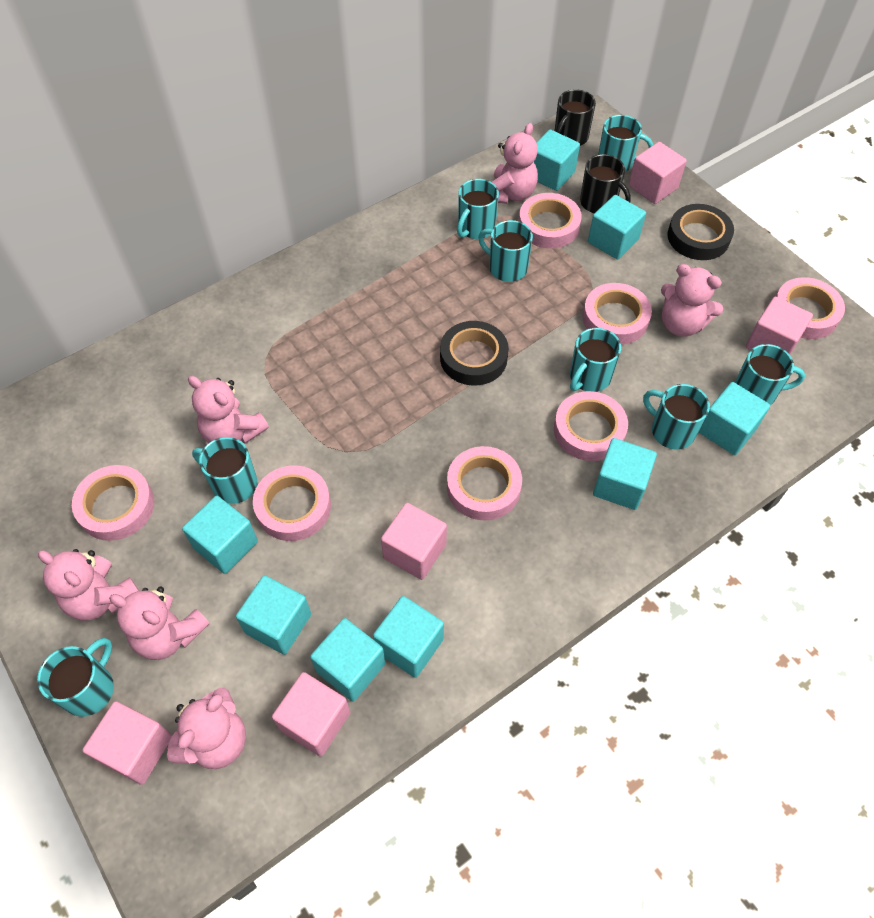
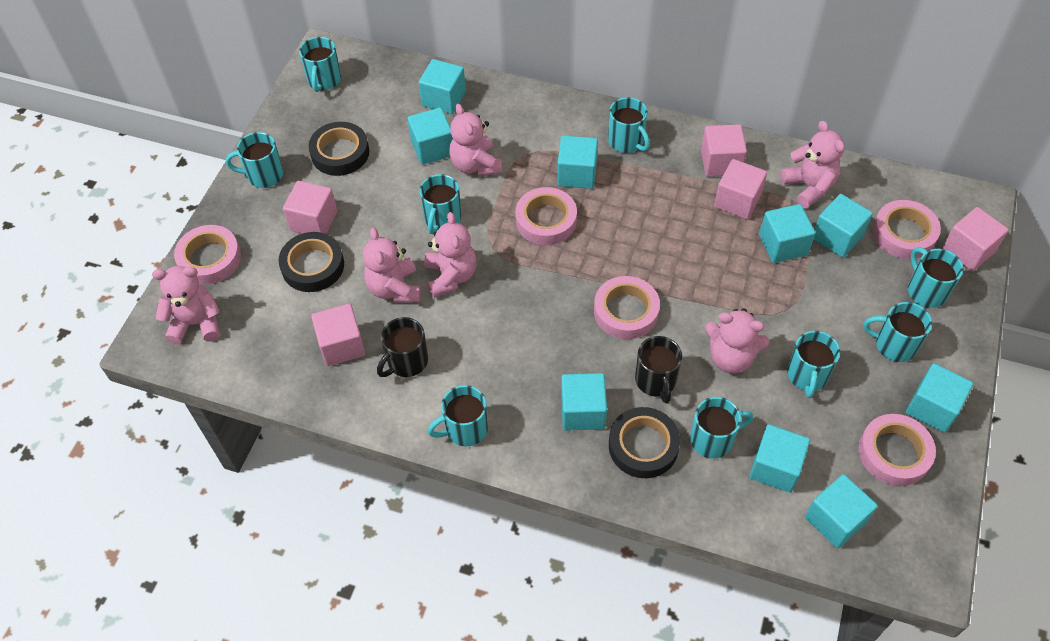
black tape: 2 -> 3
pink tape: 7 -> 5
turquoise cube: 8 -> 9
turquoise mug: 8 -> 9

